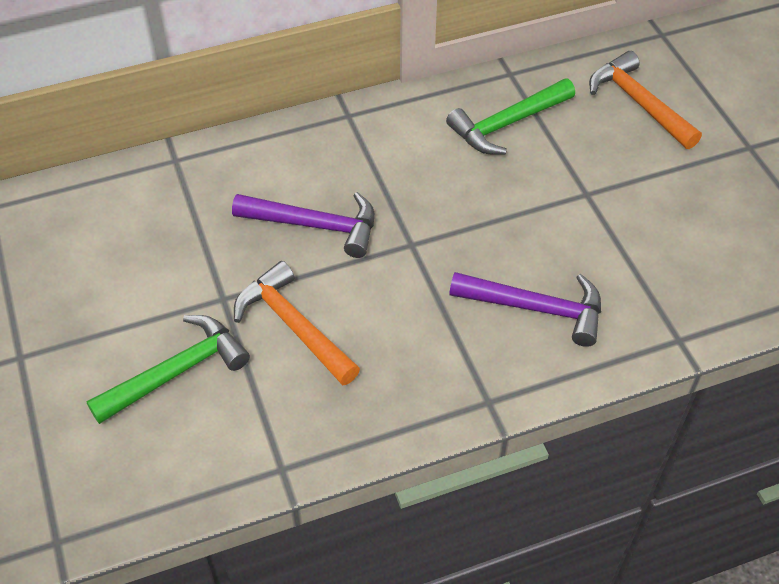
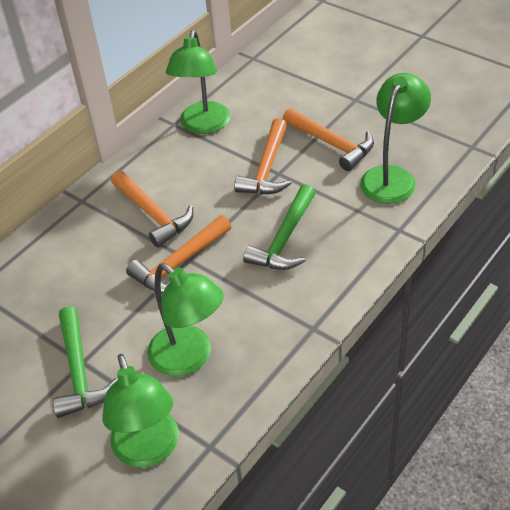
green lamp: 0 -> 4
orange hammer: 2 -> 4
purple hammer: 2 -> 0

